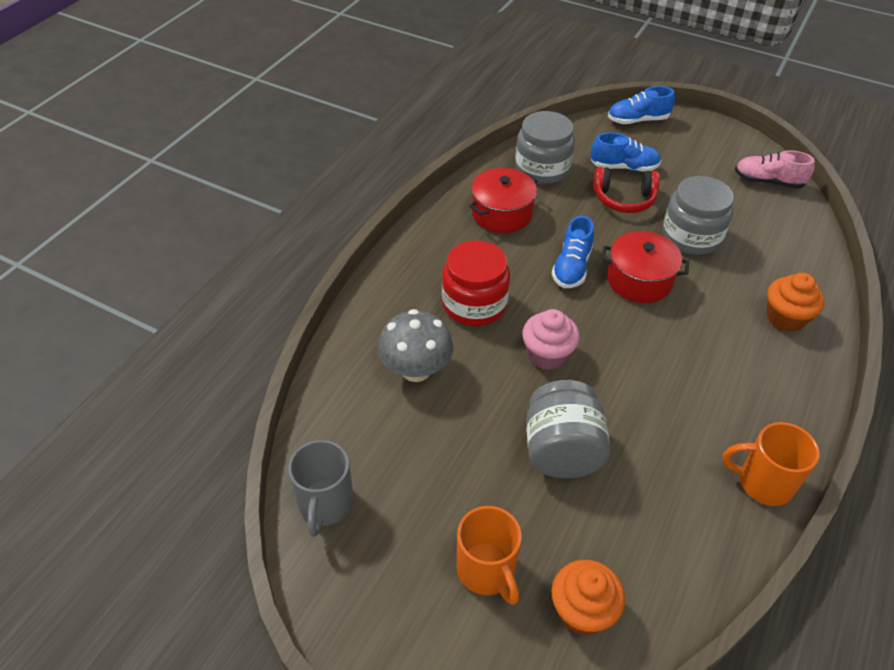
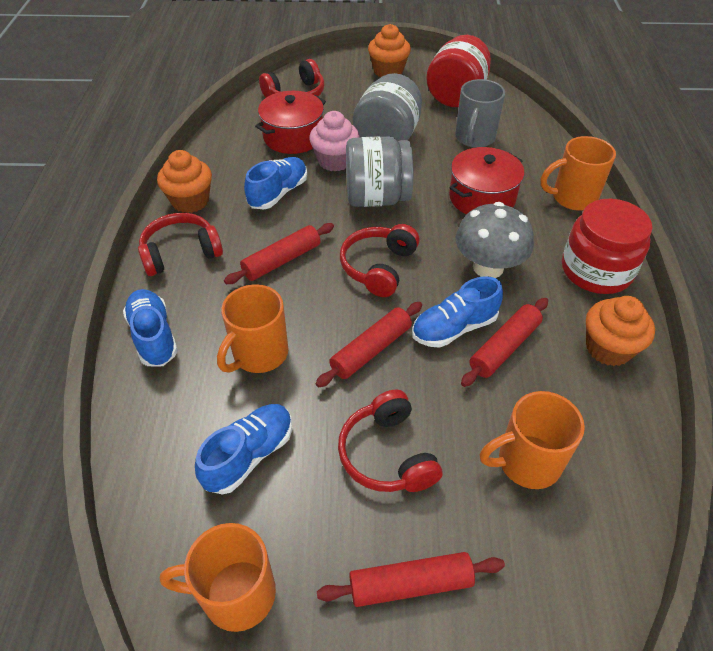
blue shoe: 3 -> 4
grey jar: 3 -> 2
orange cupcake: 2 -> 3
orange mug: 2 -> 4
pink shoe: 1 -> 0
red headphones: 1 -> 4
red jar: 1 -> 2
red rolling pin: 0 -> 4

